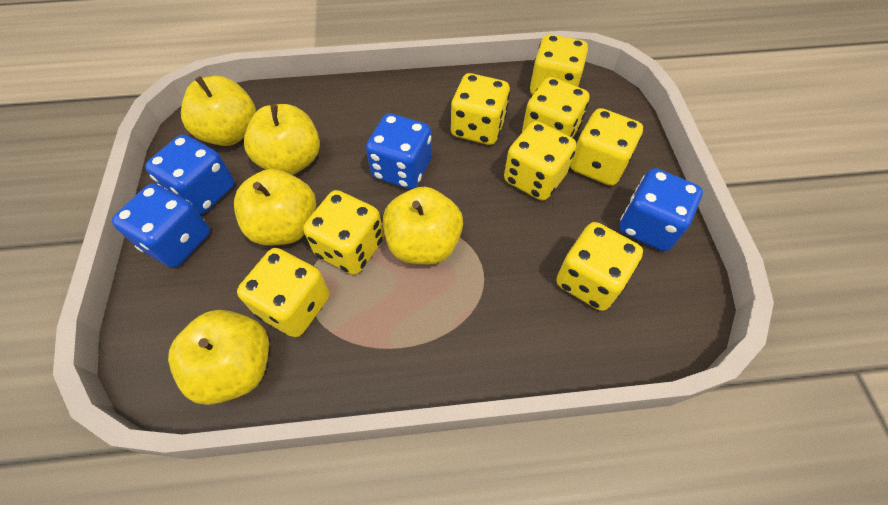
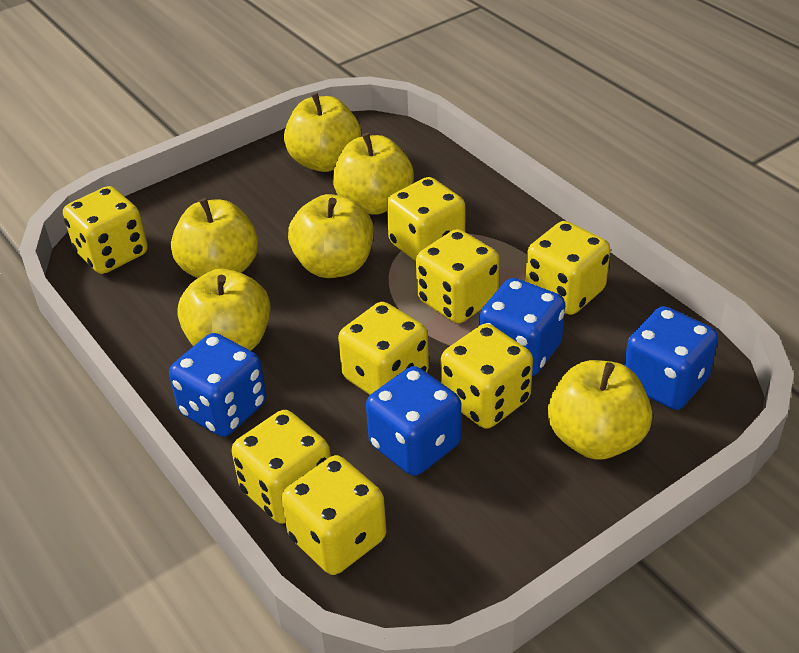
yellow apple: 5 -> 6

